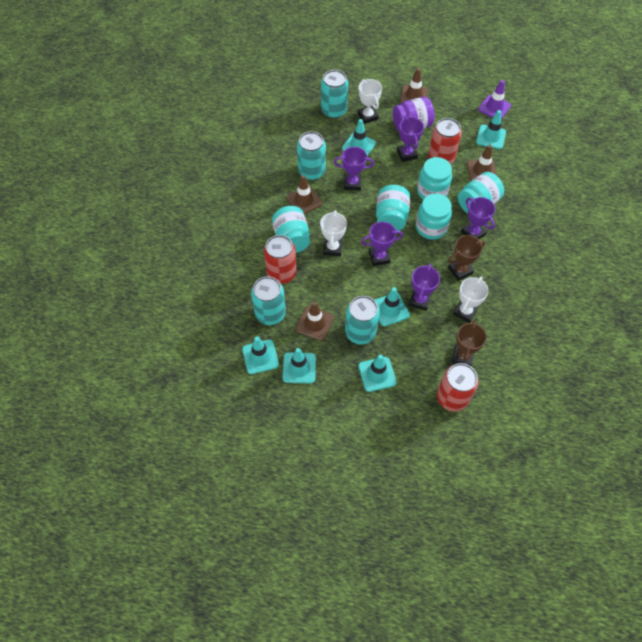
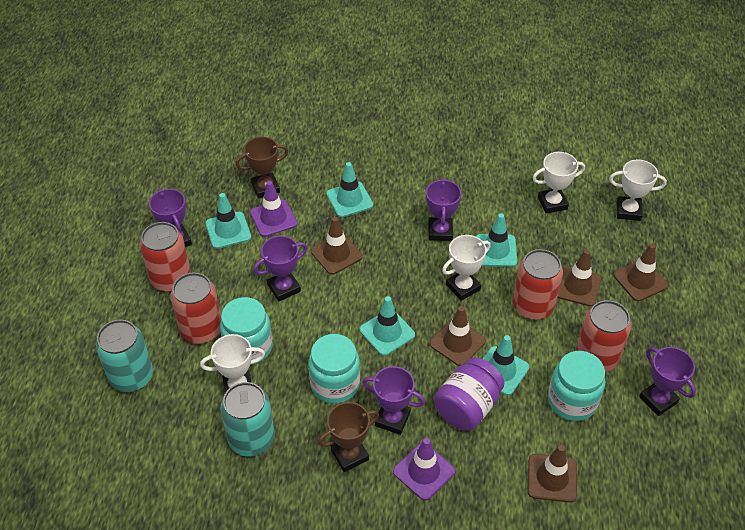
brown traffic cone: 4 -> 5
purple traffic cone: 1 -> 2
red can: 3 -> 4
turquoise can: 4 -> 2
turquoise jar: 5 -> 3
turquoise traffic cone: 6 -> 5
white trophy: 3 -> 4

